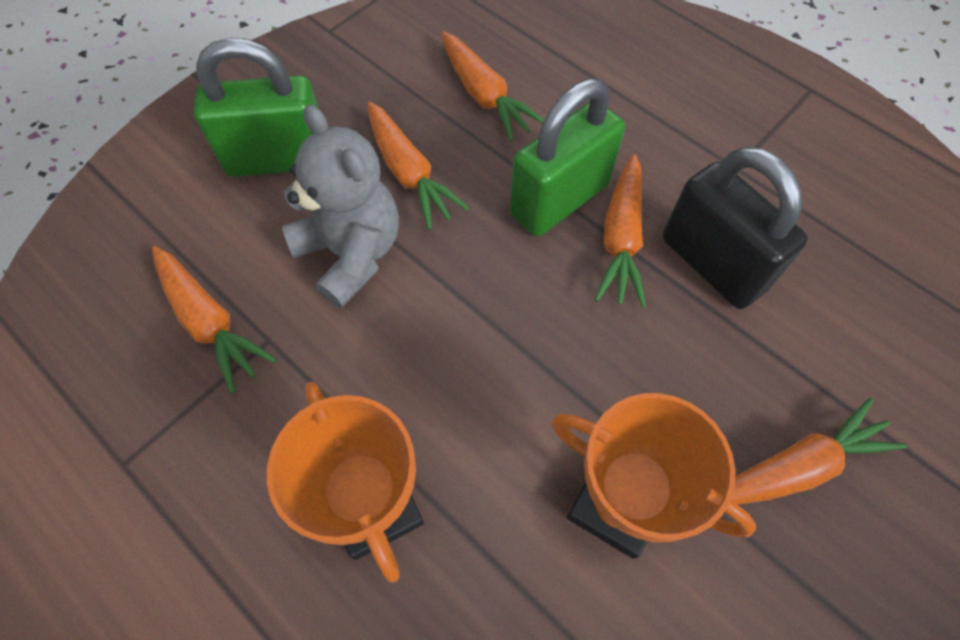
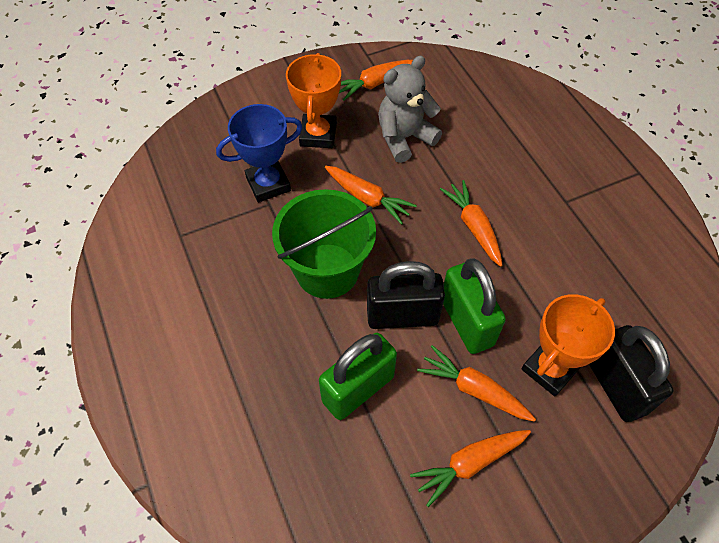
black padlock: 1 -> 2
blue trophy: 0 -> 1
green bucket: 0 -> 1

